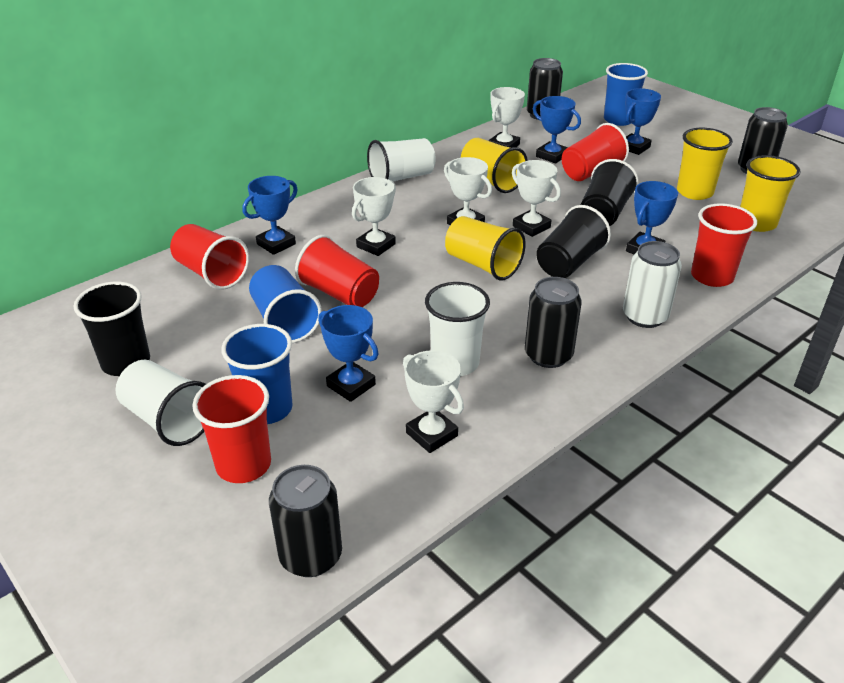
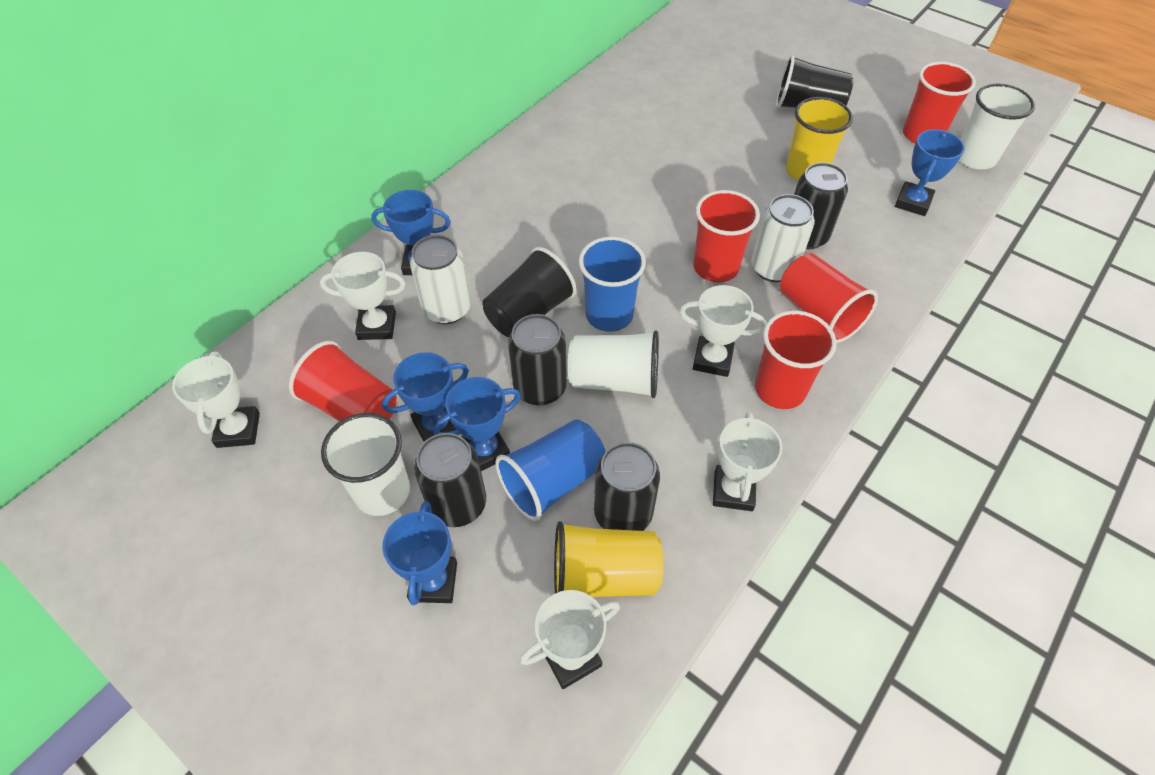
black cup: 3 -> 2
blue cup: 3 -> 2
white can: 1 -> 2
yellow cup: 4 -> 2

